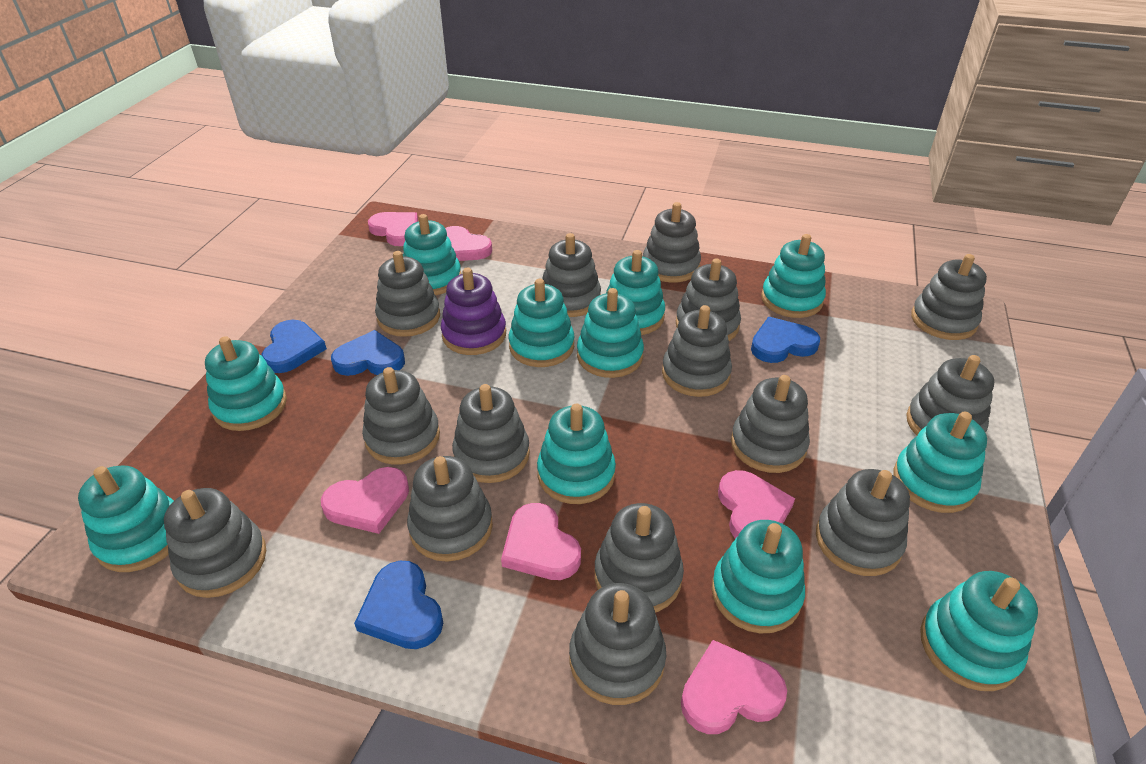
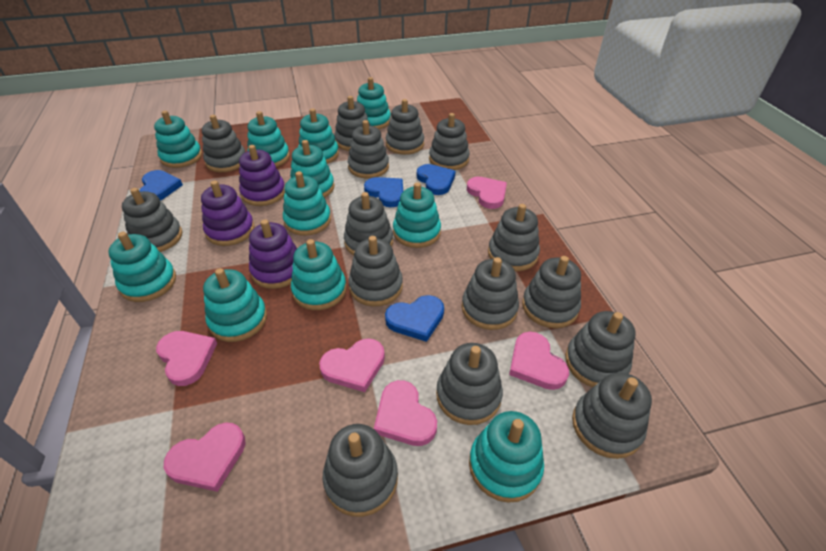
purple stacking toy: 1 -> 3

